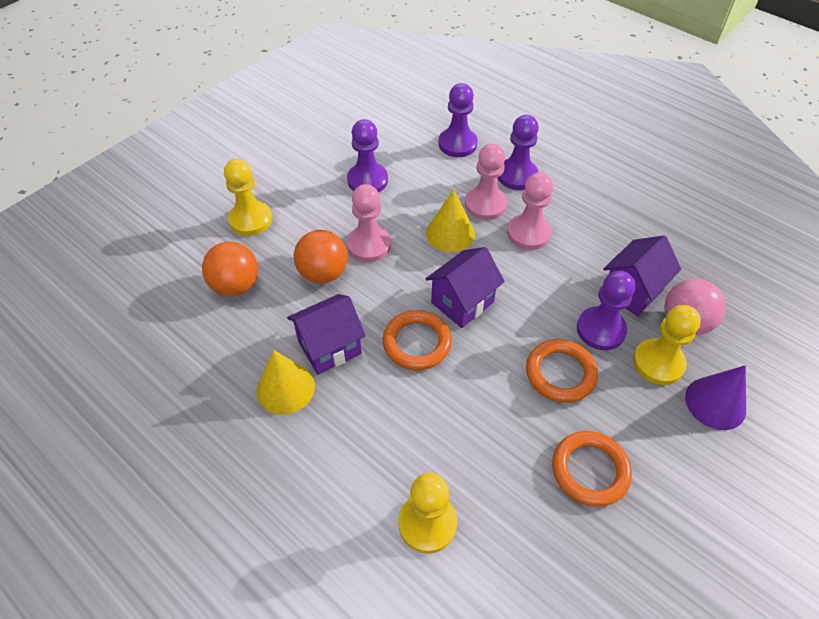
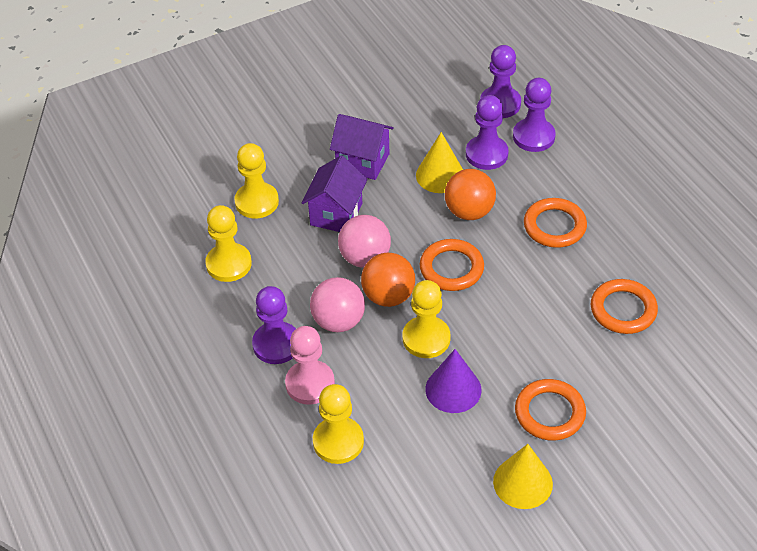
orange ring: 3 -> 4
pink ball: 1 -> 2
pink pawn: 3 -> 1
purple house: 3 -> 2
yellow pawn: 3 -> 4

